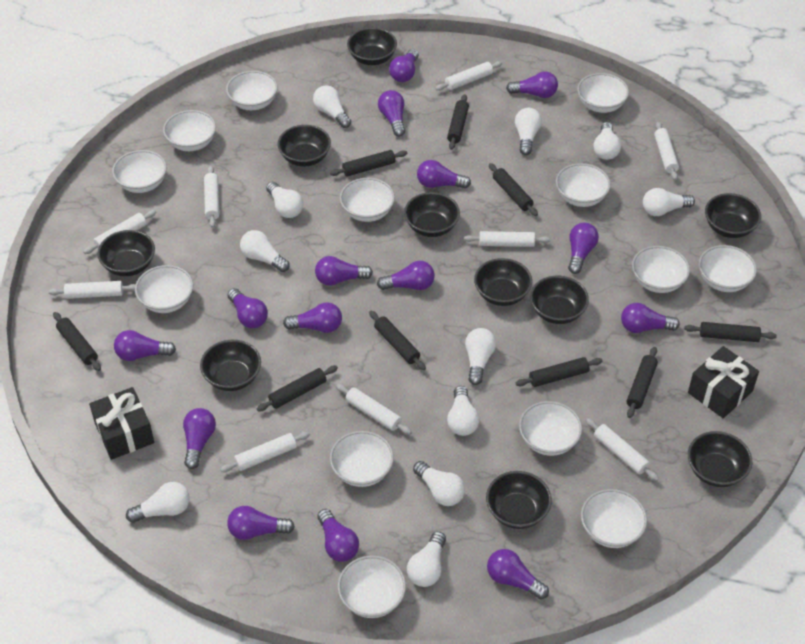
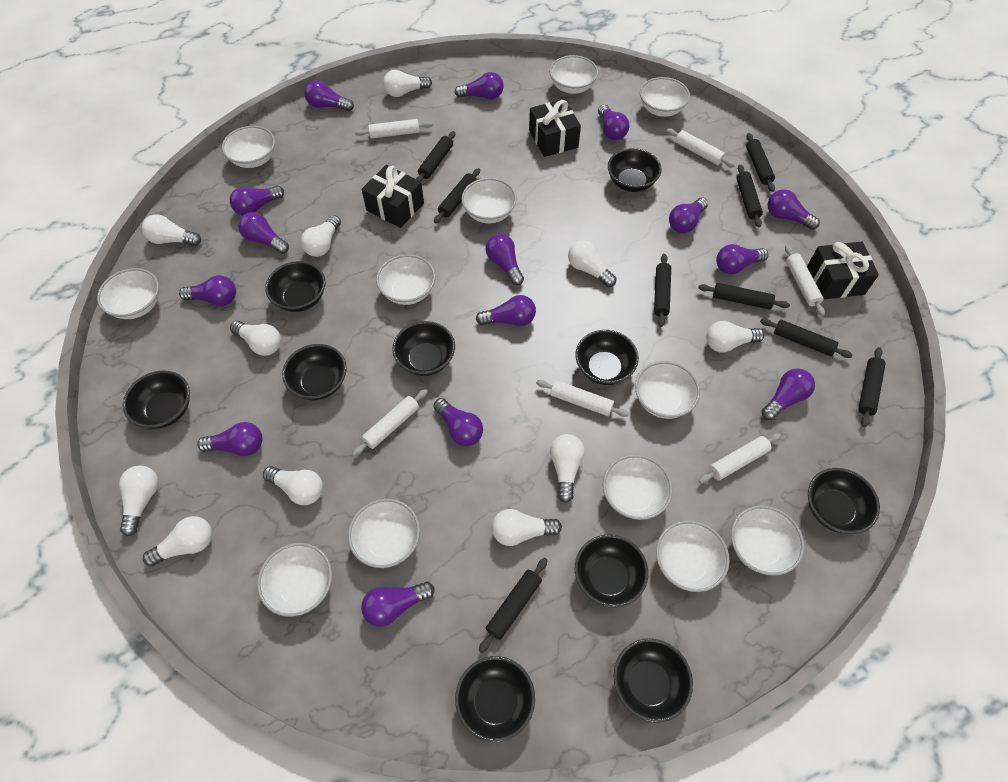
black gift: 2 -> 3
white bowl: 13 -> 12
white rolling pin: 9 -> 6

